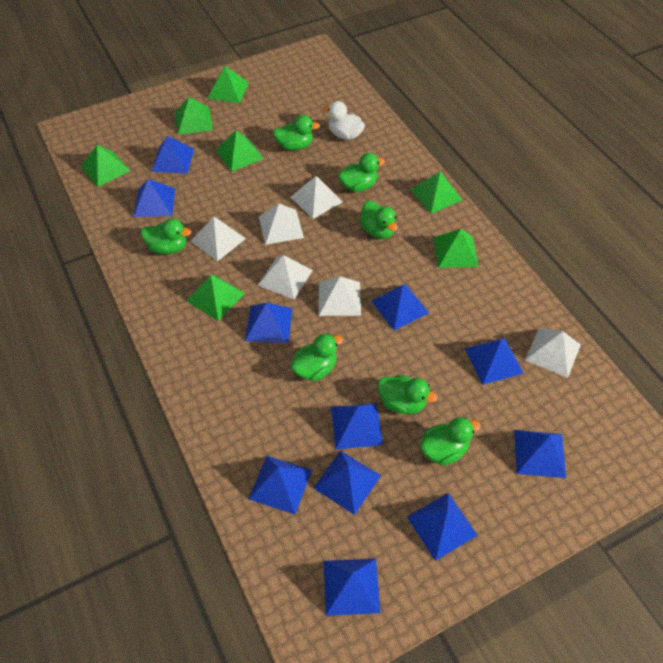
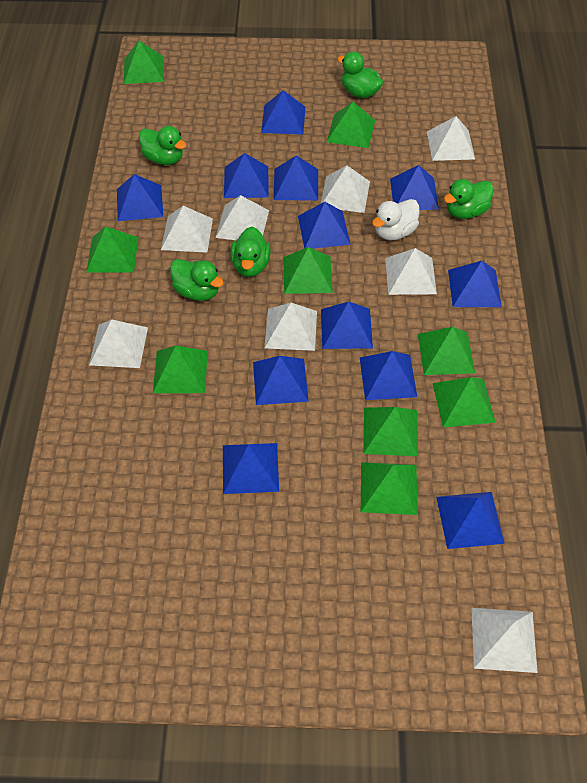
blue pyramid: 11 -> 12
green duck: 7 -> 5
green pyramid: 7 -> 9
white pyramid: 6 -> 8

